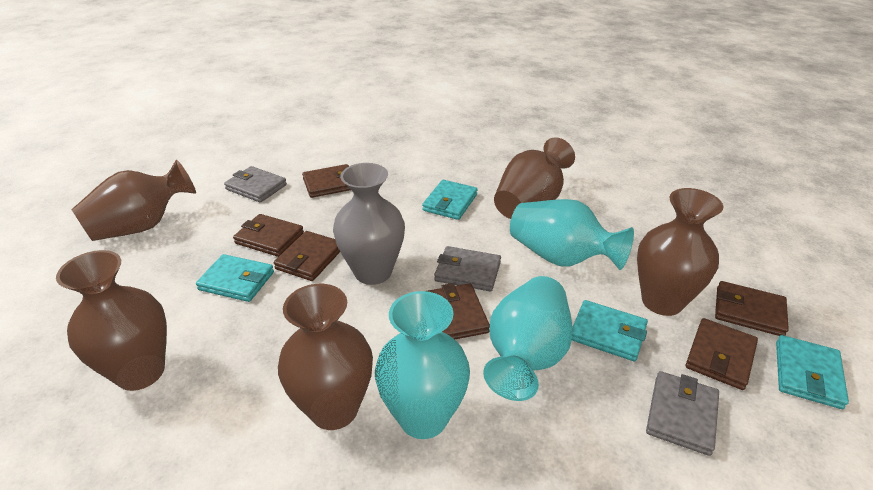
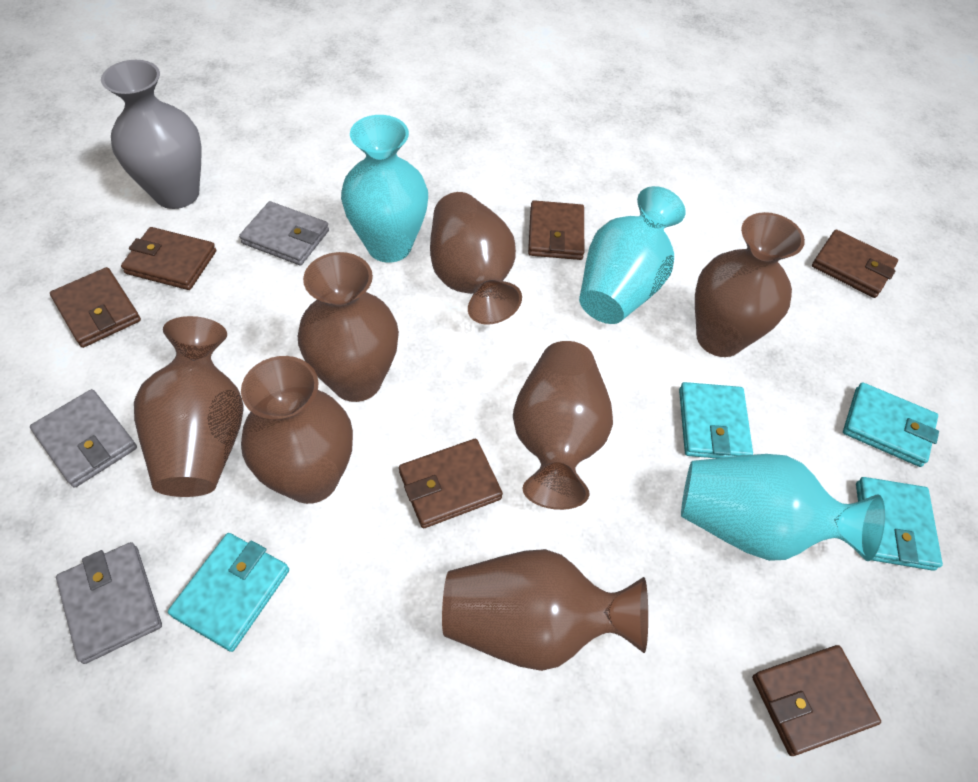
brown vase: 5 -> 7

